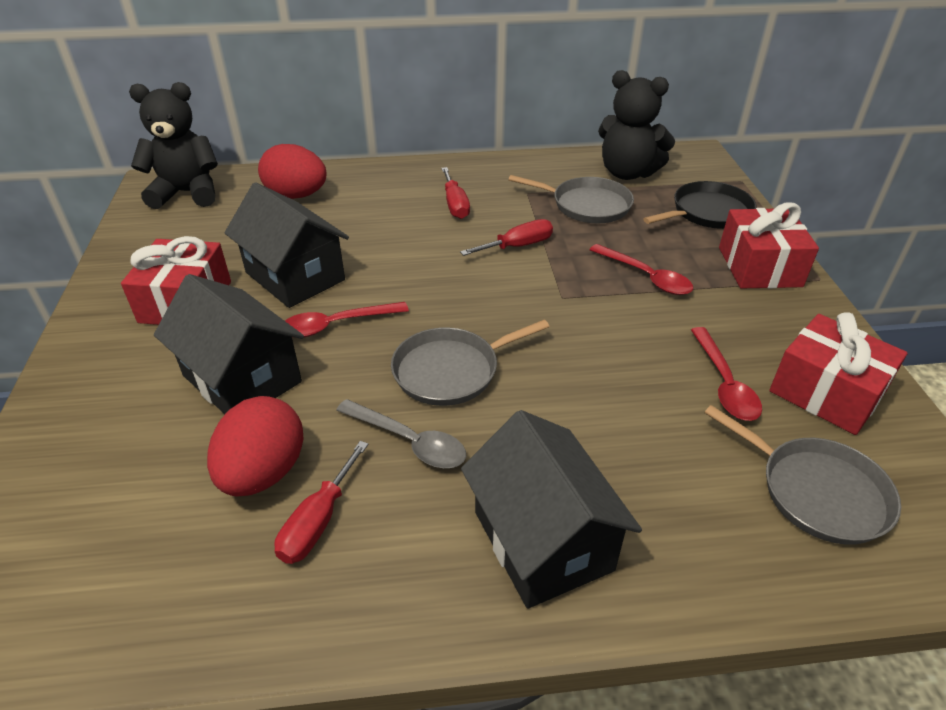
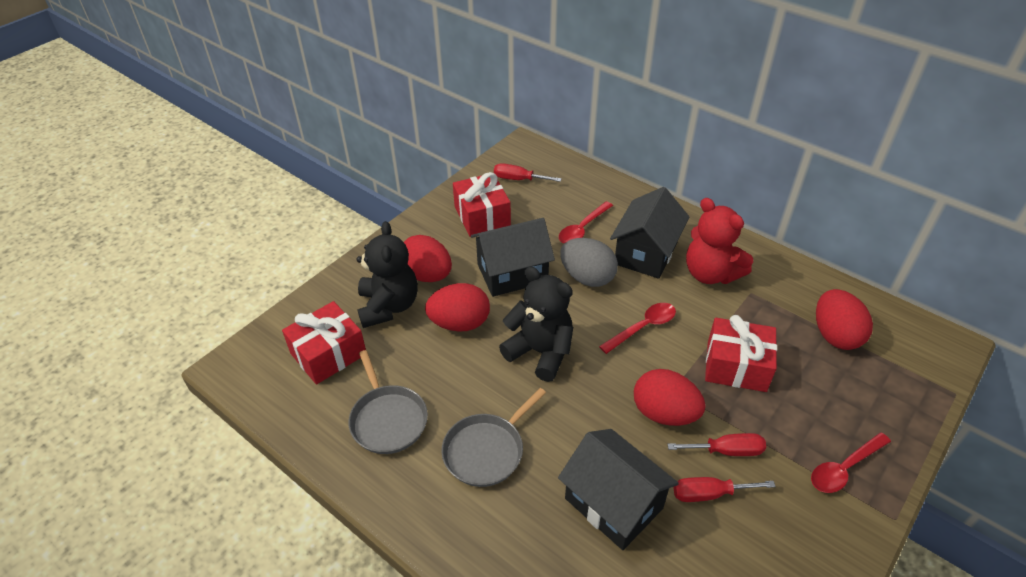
black pan: 1 -> 0
grey egg: 0 -> 1
grey pan: 3 -> 2
grey spoon: 1 -> 0
red egg: 2 -> 4
red teddy bear: 0 -> 1

